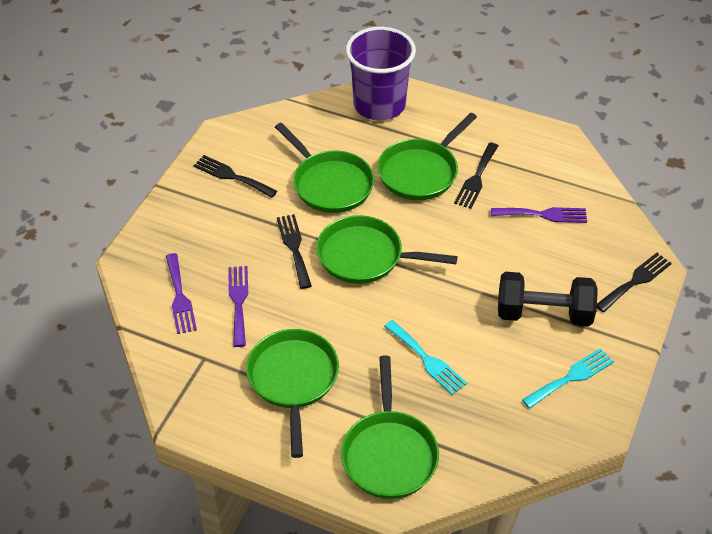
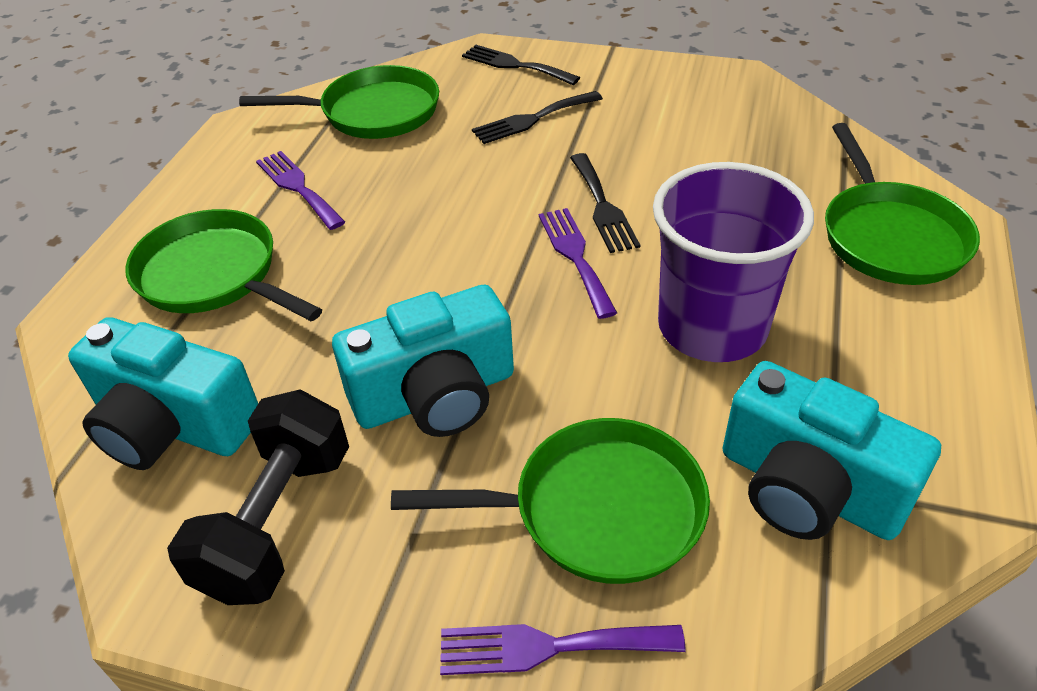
black fork: 4 -> 3
green pan: 5 -> 4
turquoise camera: 0 -> 3
turquoise fork: 2 -> 0

